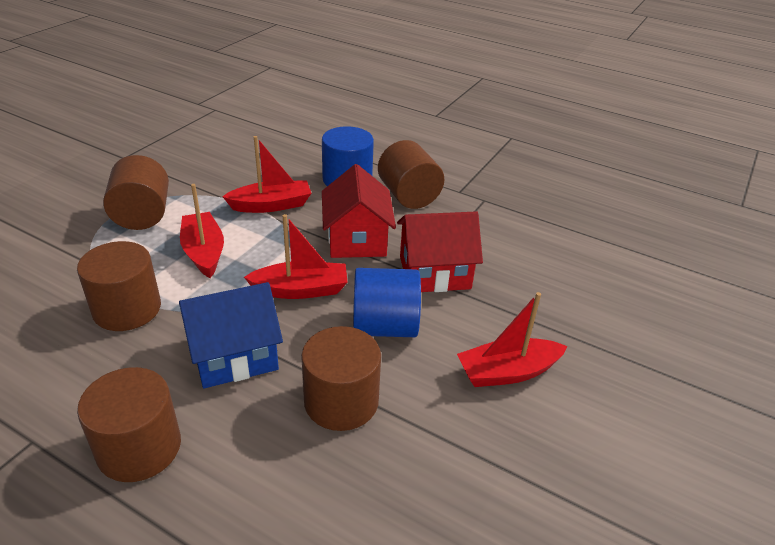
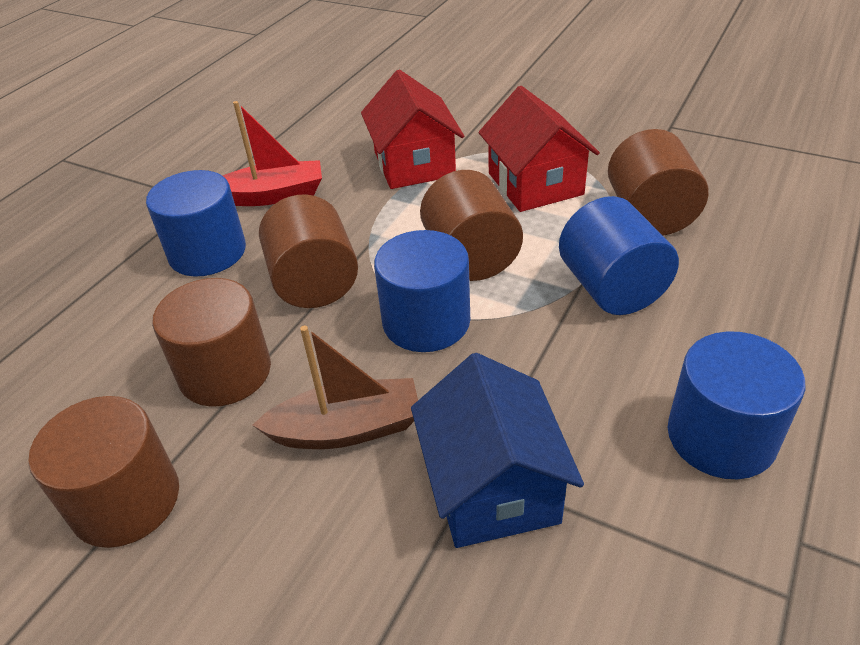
blue cylinder: 2 -> 4
brown boat: 0 -> 1
red boat: 4 -> 1

